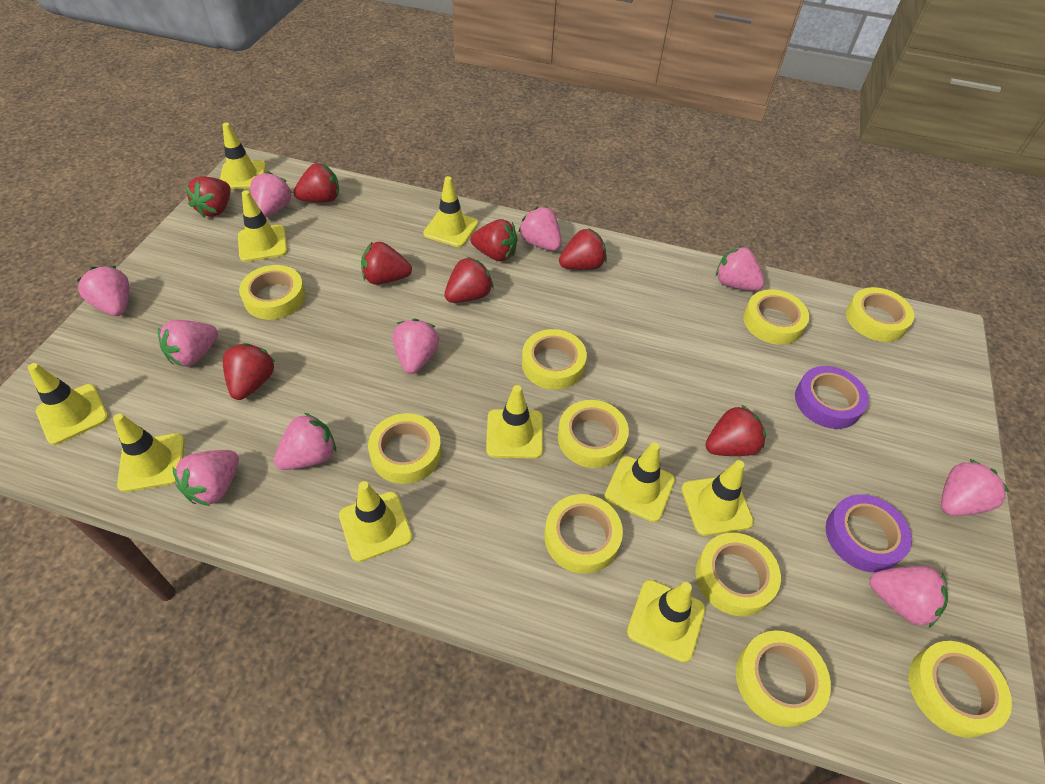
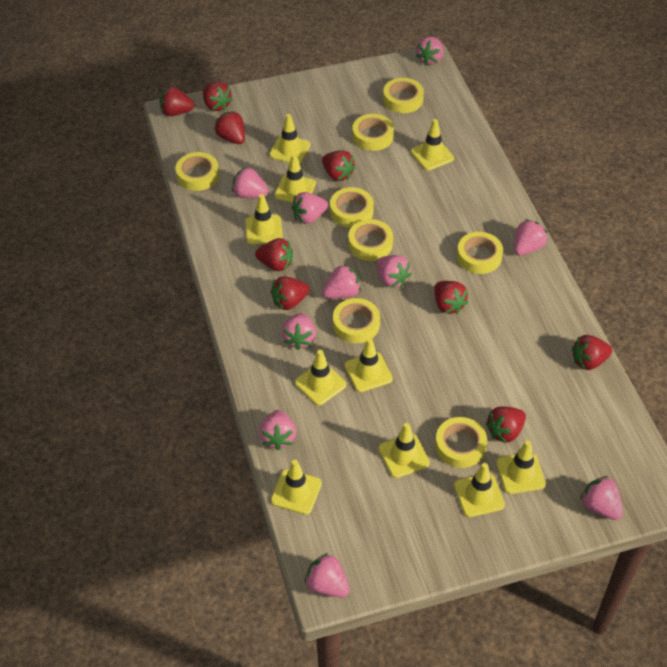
purple tape: 2 -> 0
red strawberry: 8 -> 9
yellow tape: 10 -> 8

